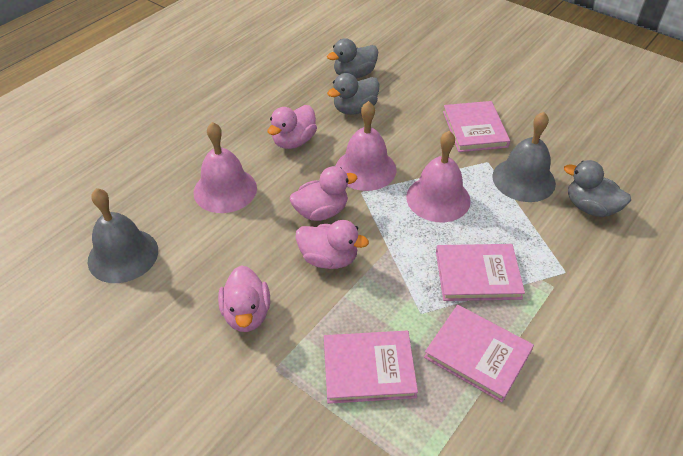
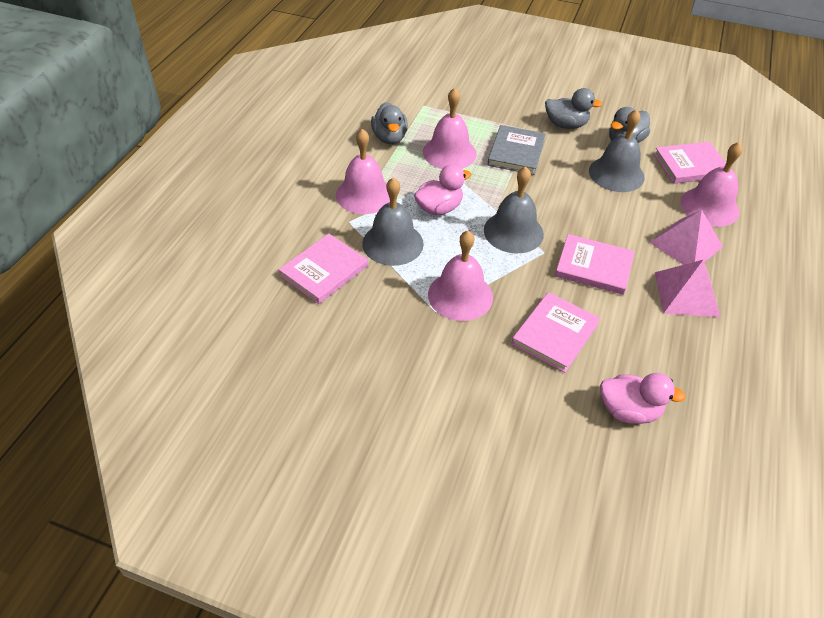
grey bell: 2 -> 3
grey book: 0 -> 1
pink bell: 3 -> 4
pink duck: 4 -> 2
pink pyramid: 0 -> 2

